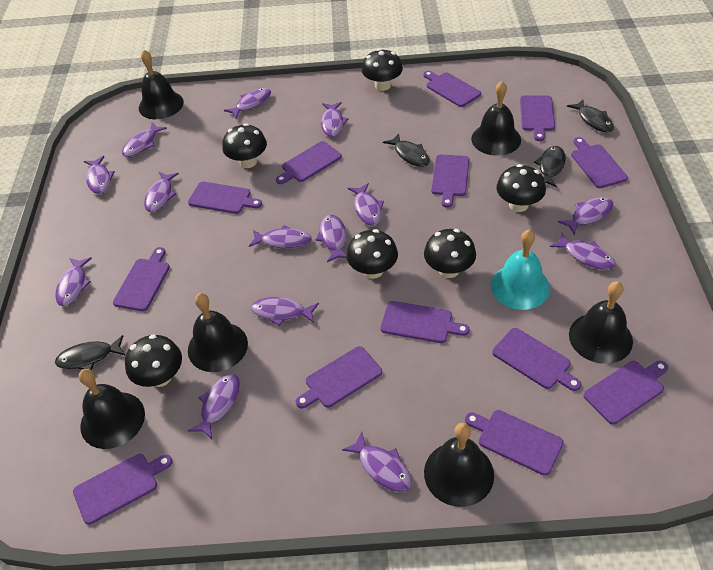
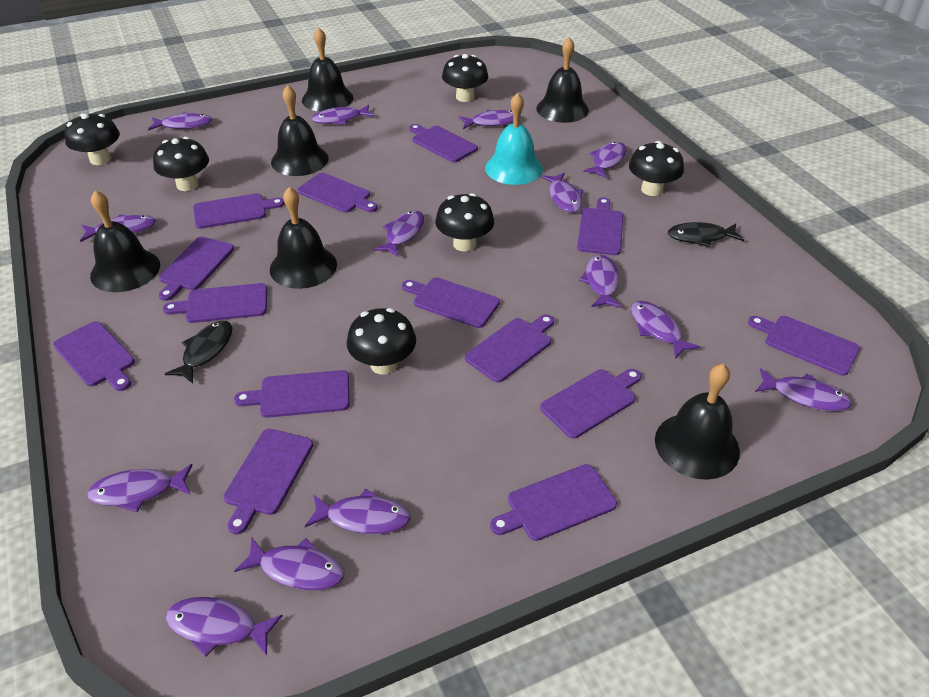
black fish: 4 -> 2
purple cutting board: 13 -> 14

